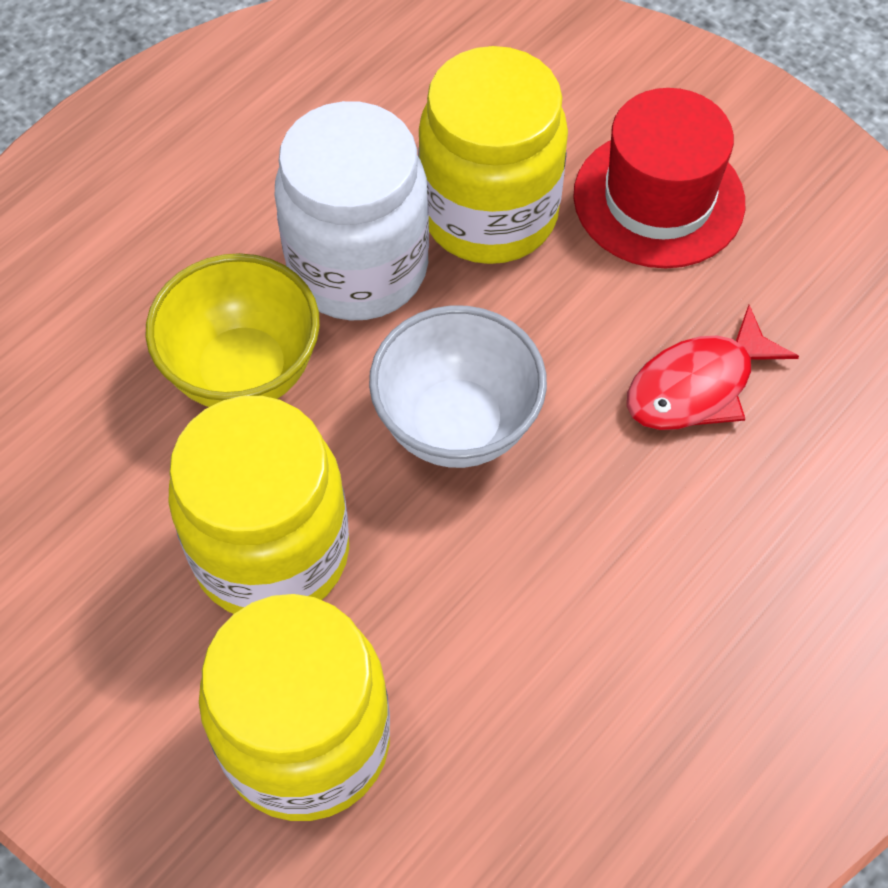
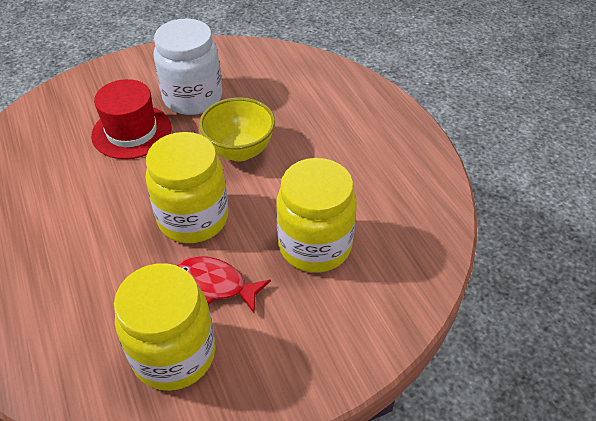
white bowl: 1 -> 0

